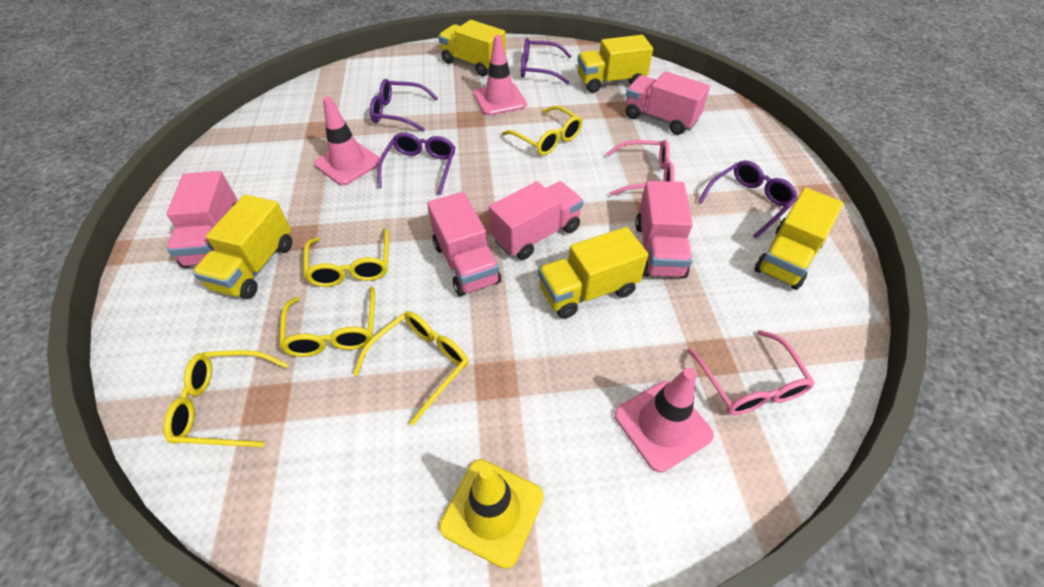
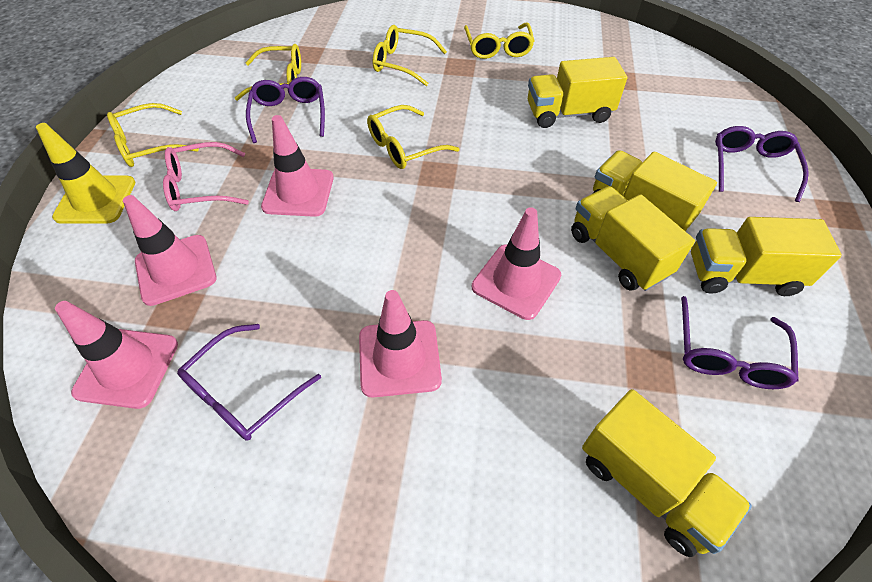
pink glasses: 2 -> 1
pink traffic cone: 3 -> 5
pink truck: 5 -> 0

